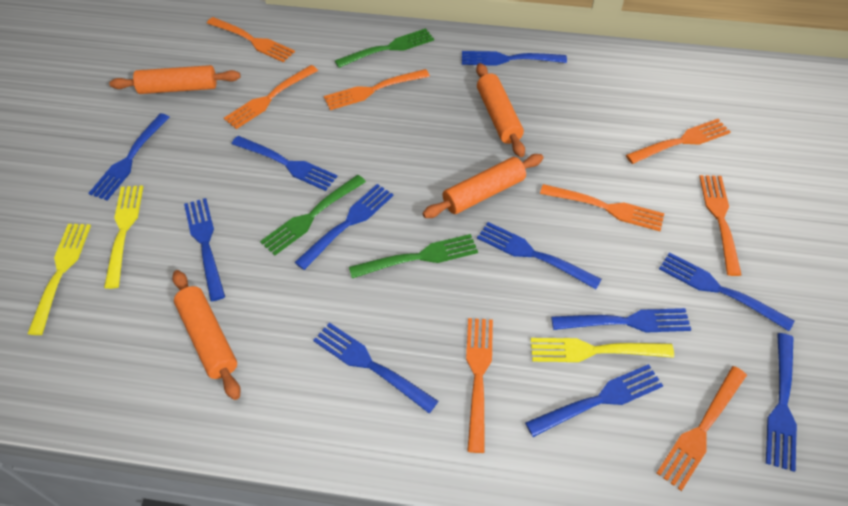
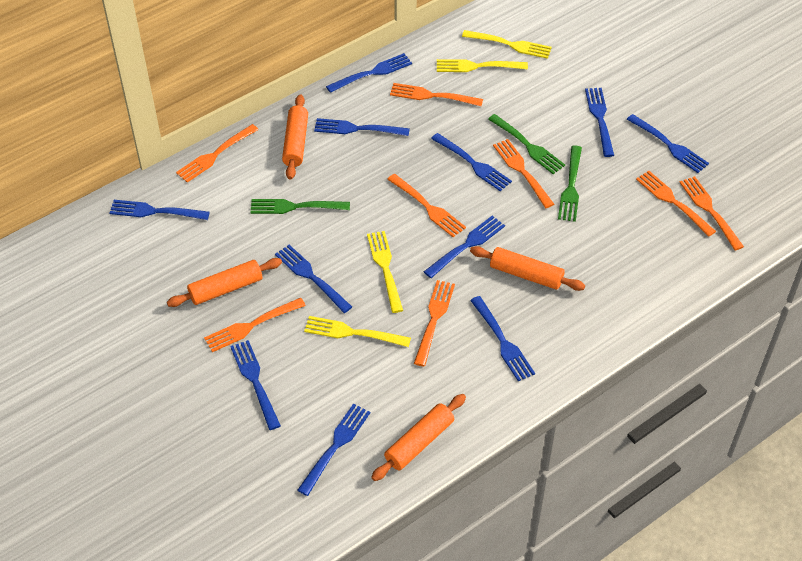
yellow fork: 3 -> 4

